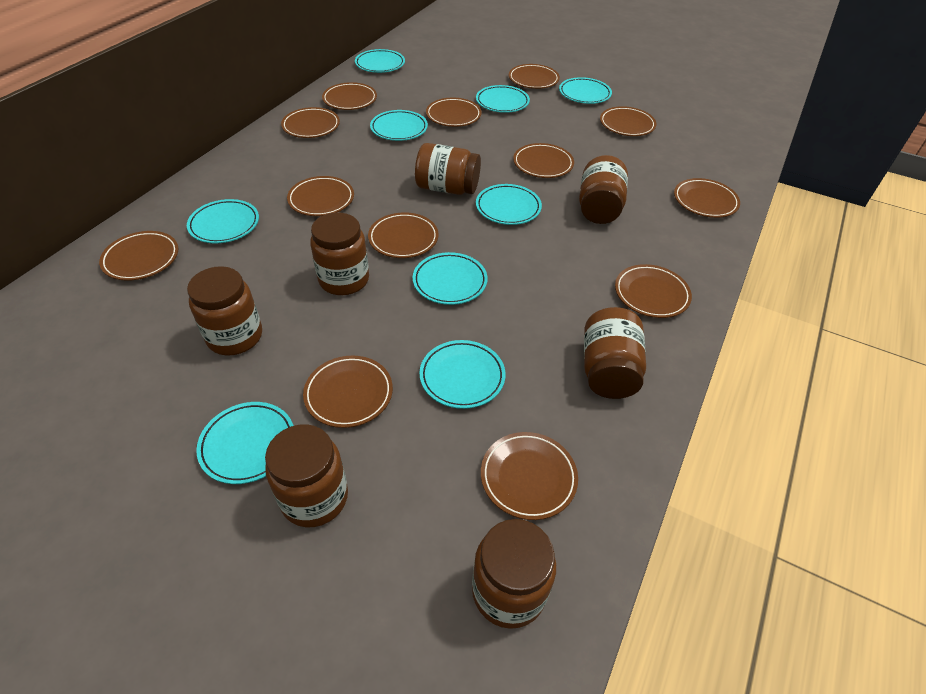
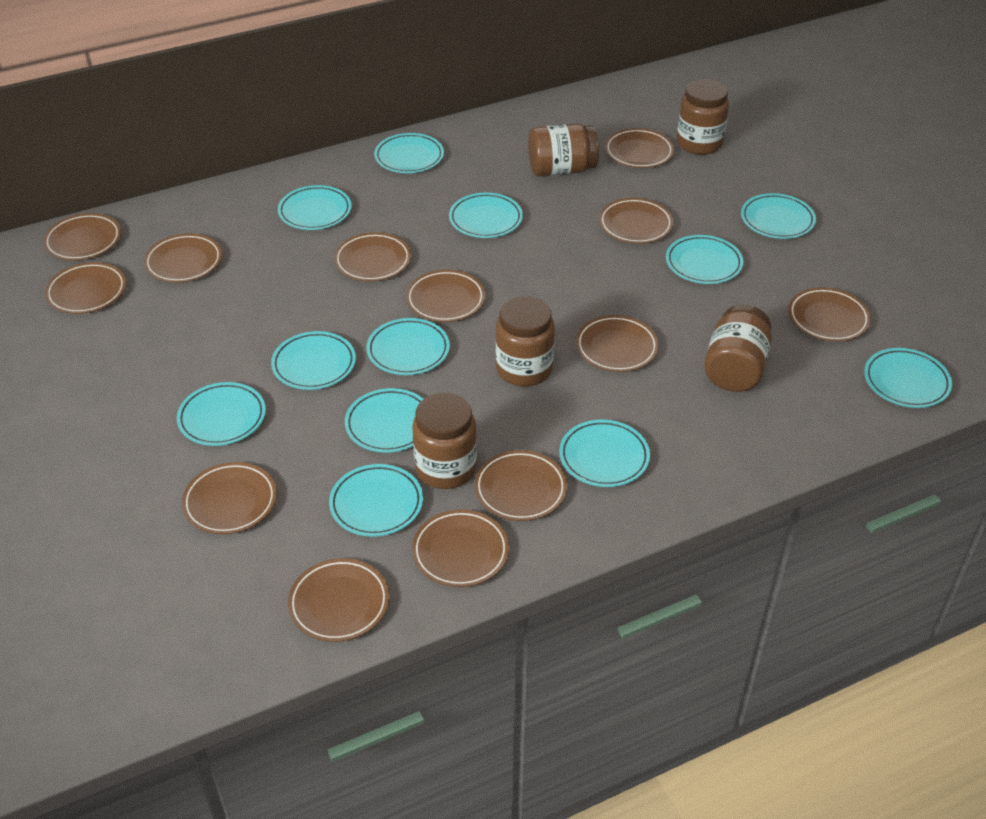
brown jar: 7 -> 5
turquoise plate: 9 -> 12

